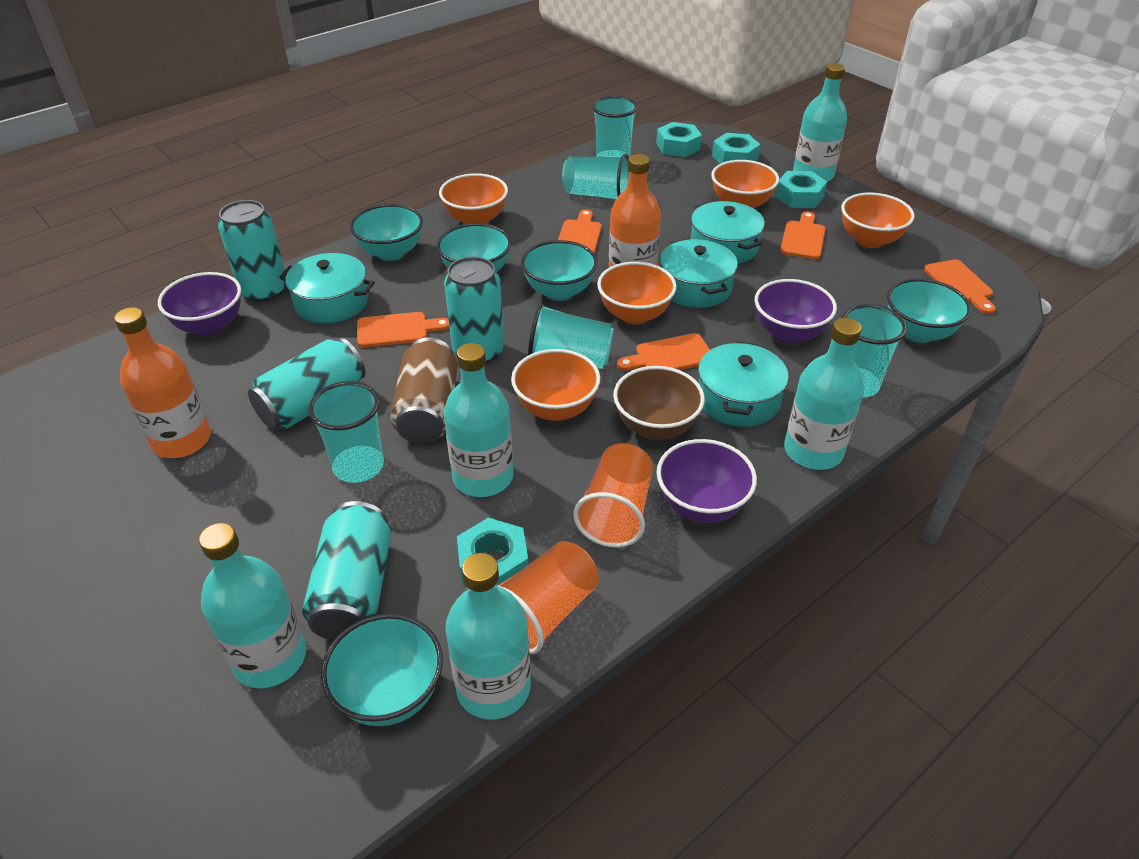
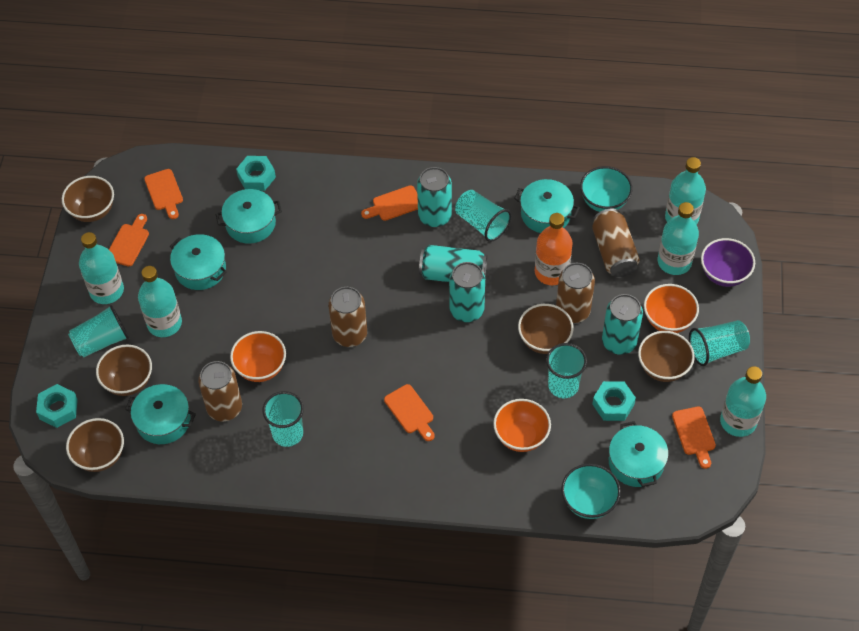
brown bowl: 1 -> 5
brown can: 1 -> 4
orange bottle: 2 -> 1
orange bowl: 5 -> 3
orange cup: 2 -> 0
purple bowl: 3 -> 1
turquoise bowl: 5 -> 2
turquoise nut: 4 -> 3
turquoise pot: 4 -> 5

